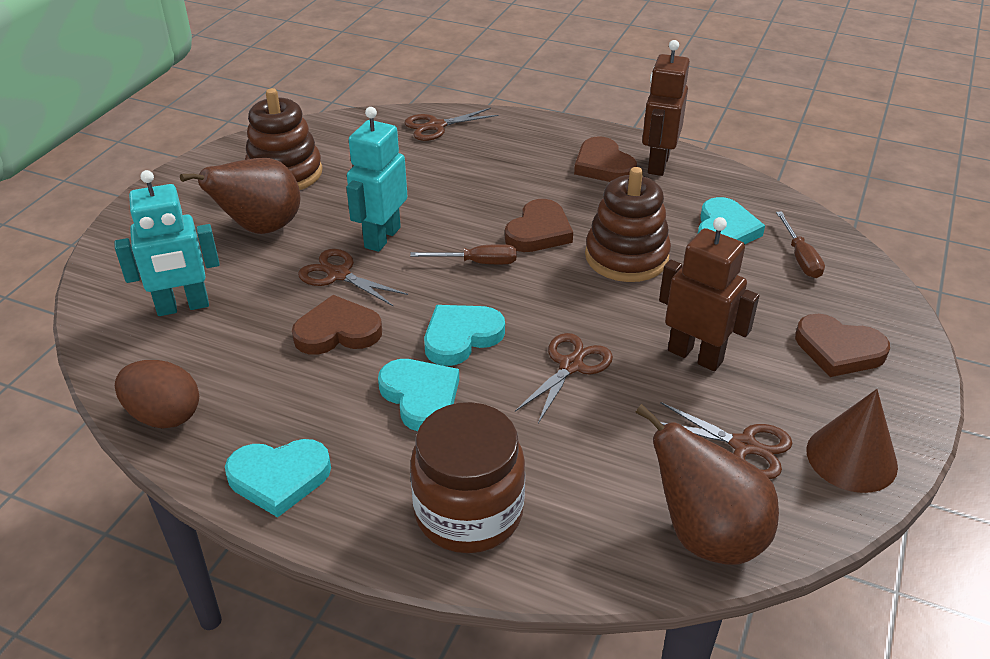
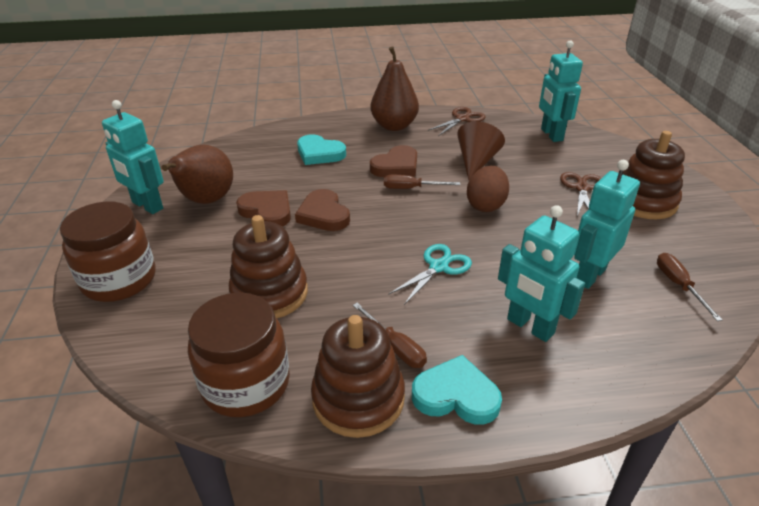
brown heart: 4 -> 3
brown jar: 1 -> 2
brown robot: 2 -> 0
brown scissors: 4 -> 2
brown screwdriver: 2 -> 3
brown stacking toy: 2 -> 3
turquoise heart: 4 -> 2
turquoise robot: 2 -> 4
turquoise scissors: 0 -> 1

